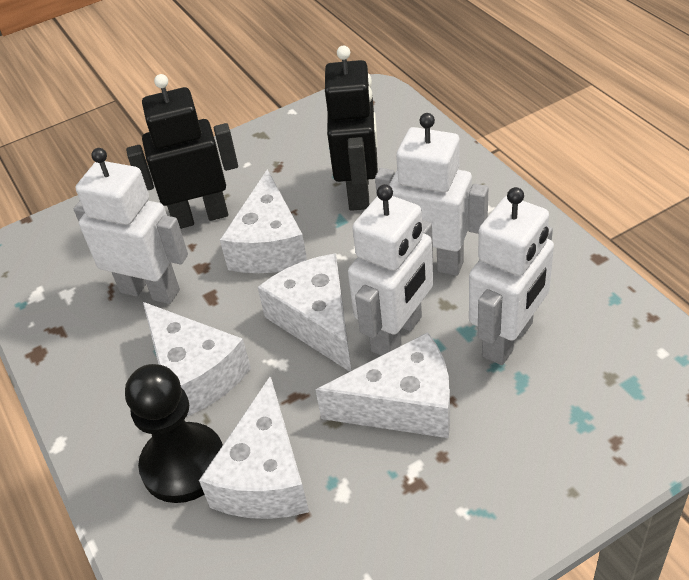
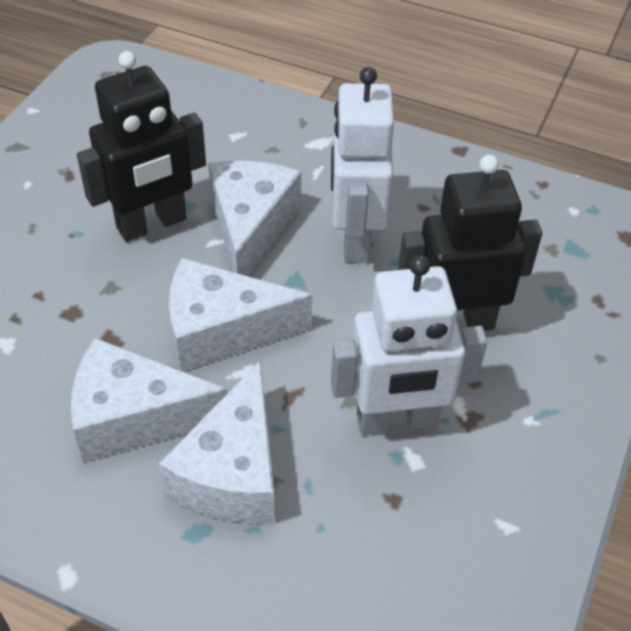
black pawn: 1 -> 0
white cheese: 5 -> 4
white robot: 4 -> 2

